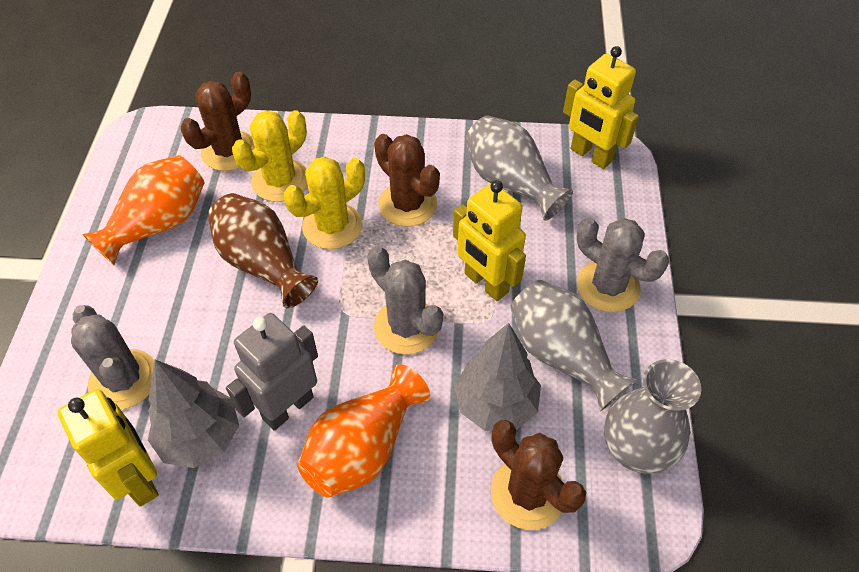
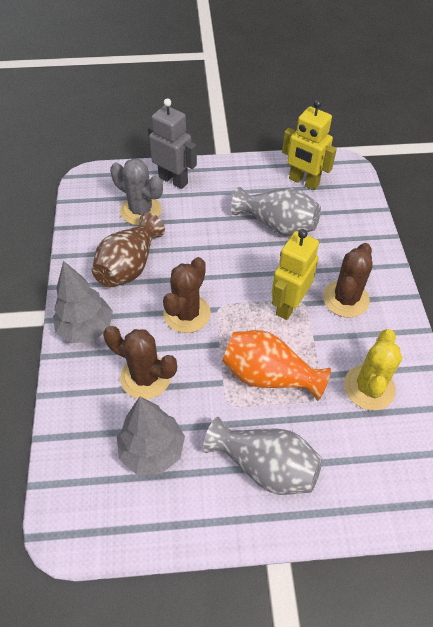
grey cactus: 3 -> 1
grey vase: 3 -> 2
orange vase: 2 -> 1
yellow cactus: 2 -> 1
yellow robot: 3 -> 2

